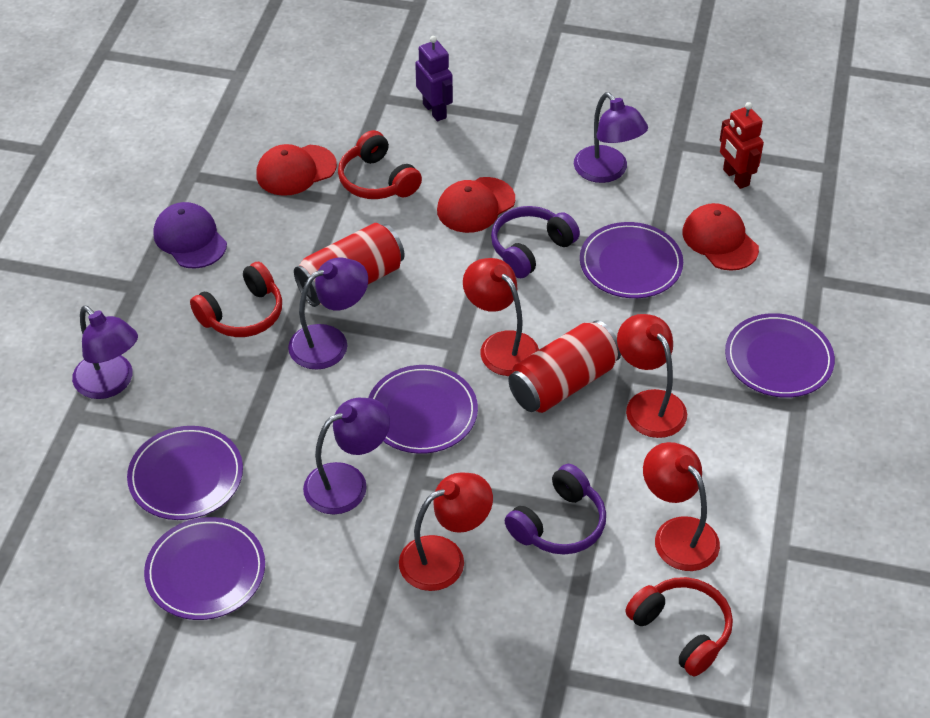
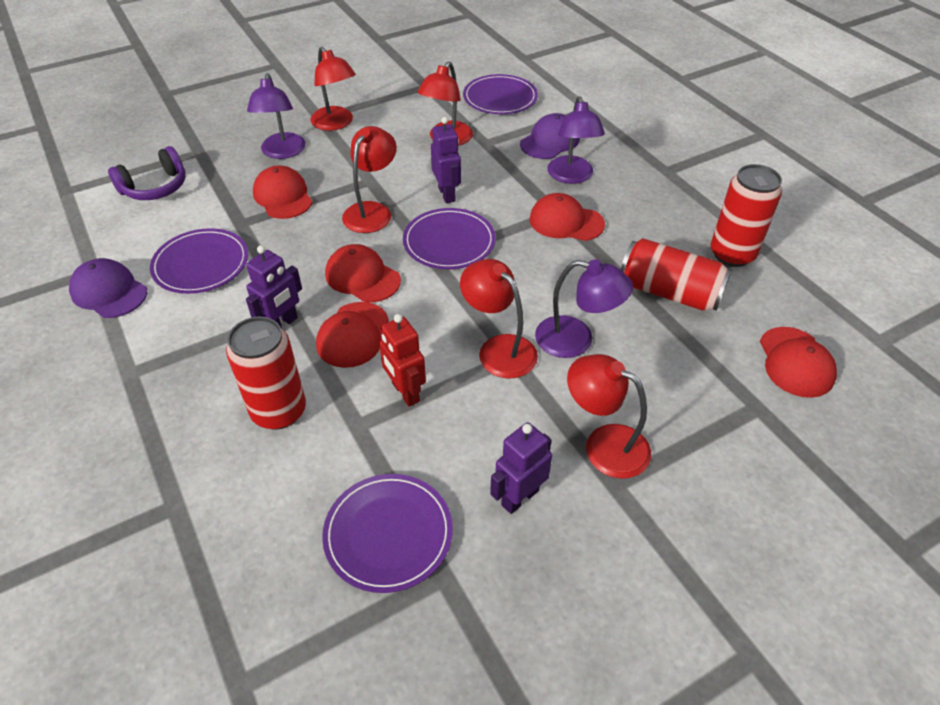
purple cap: 1 -> 2
purple headphones: 2 -> 1
purple lamp: 4 -> 3
purple plate: 5 -> 4
purple robot: 1 -> 3
red can: 2 -> 3
red cap: 3 -> 5
red headphones: 3 -> 0
red lamp: 4 -> 5

